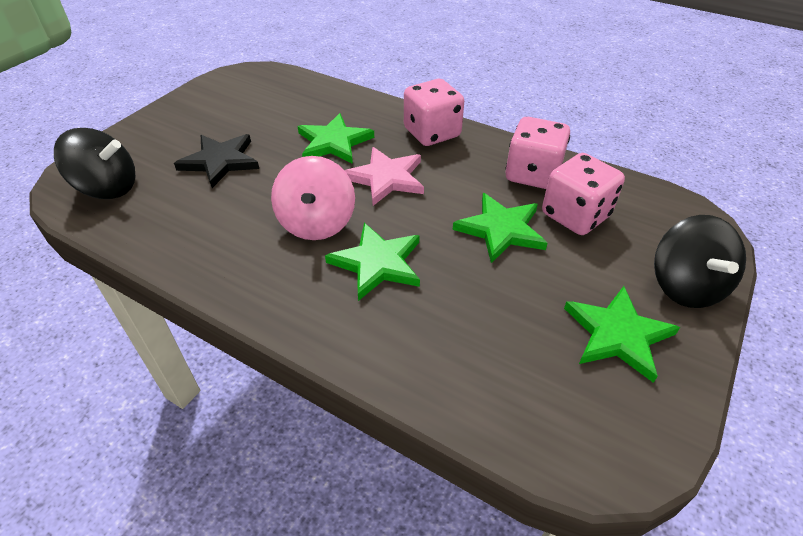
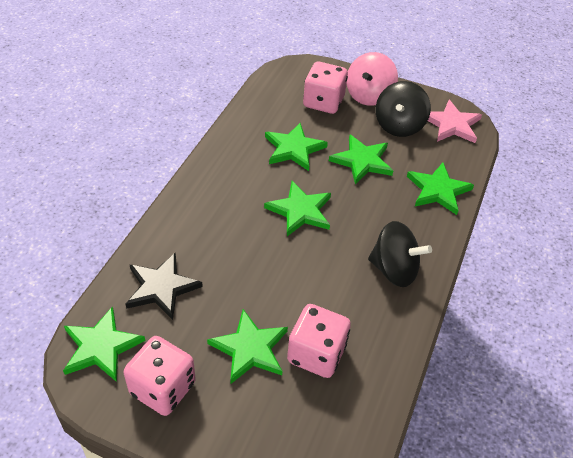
green star: 4 -> 6

